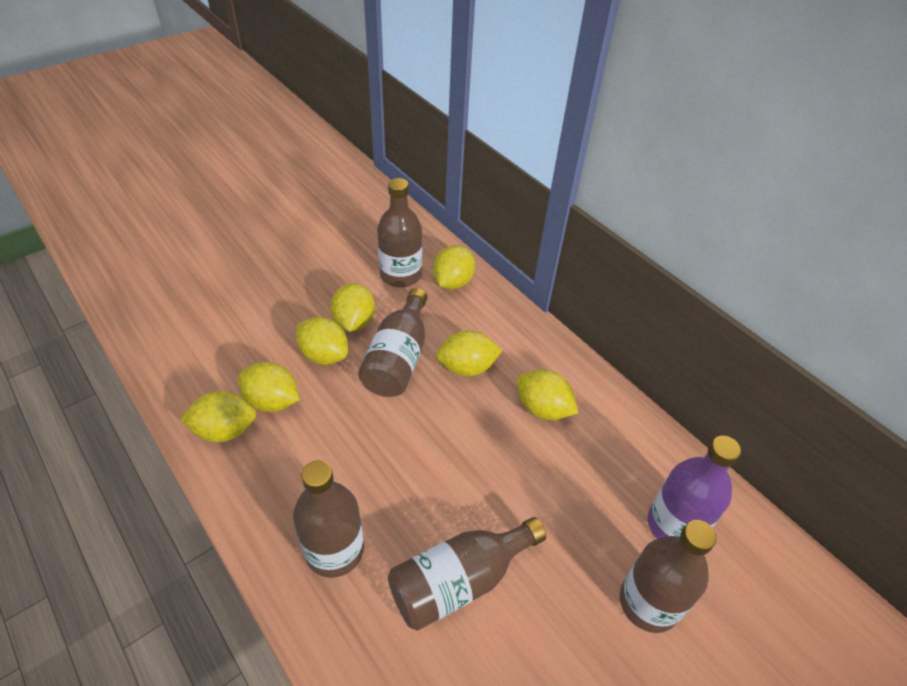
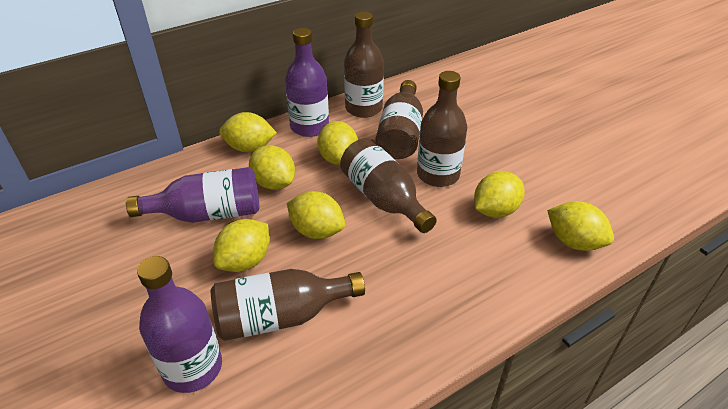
purple bottle: 1 -> 3

